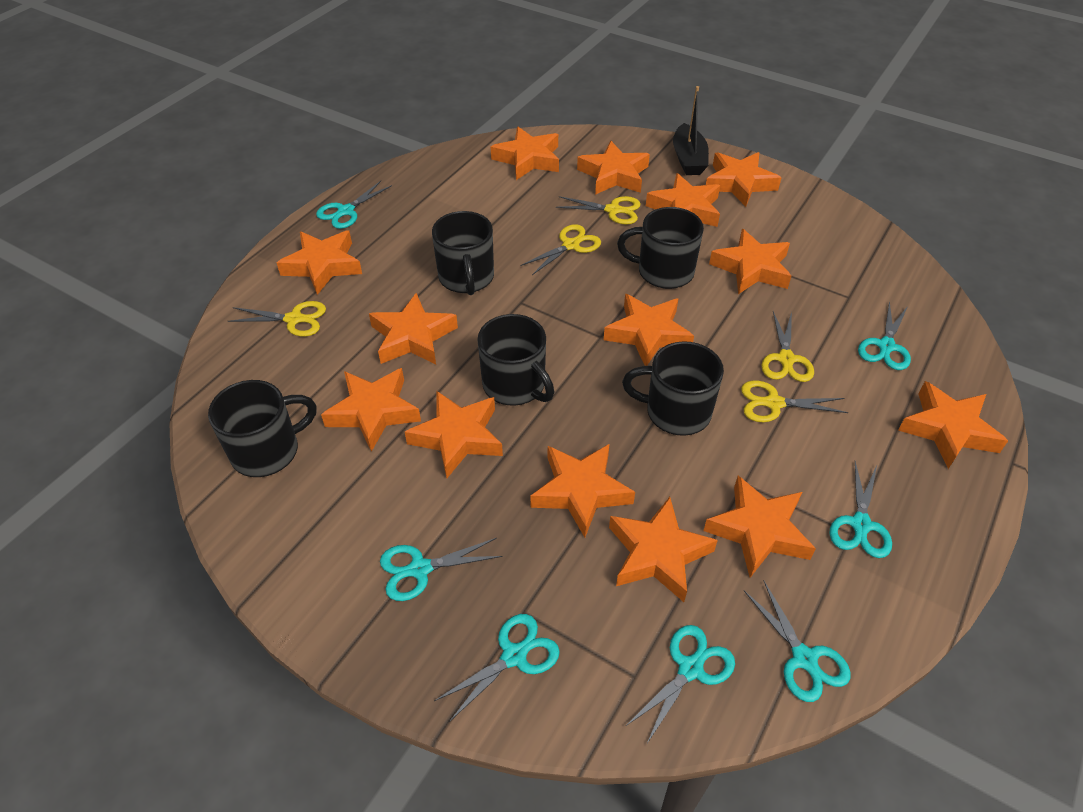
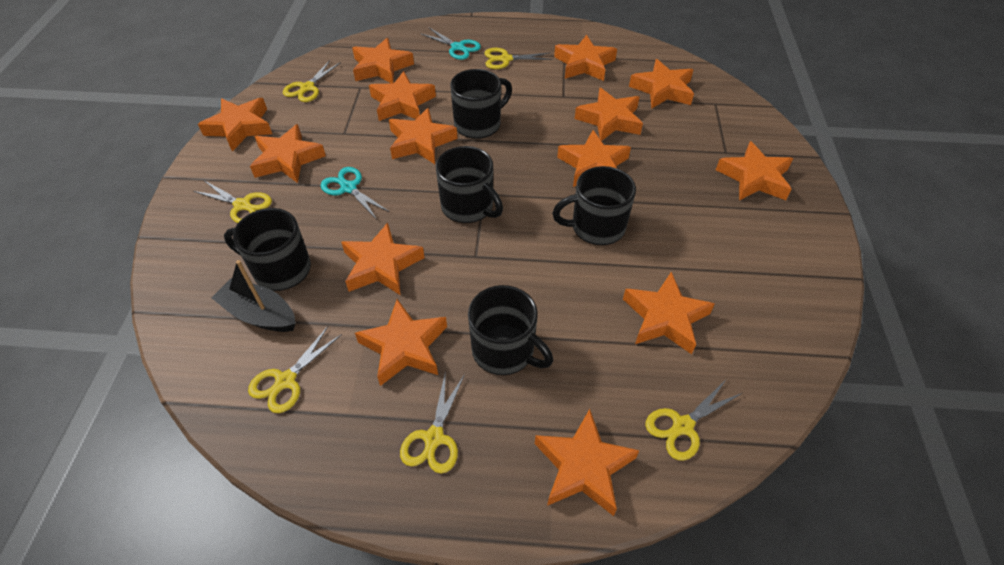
turquoise scissors: 7 -> 2
yellow scissors: 5 -> 6

